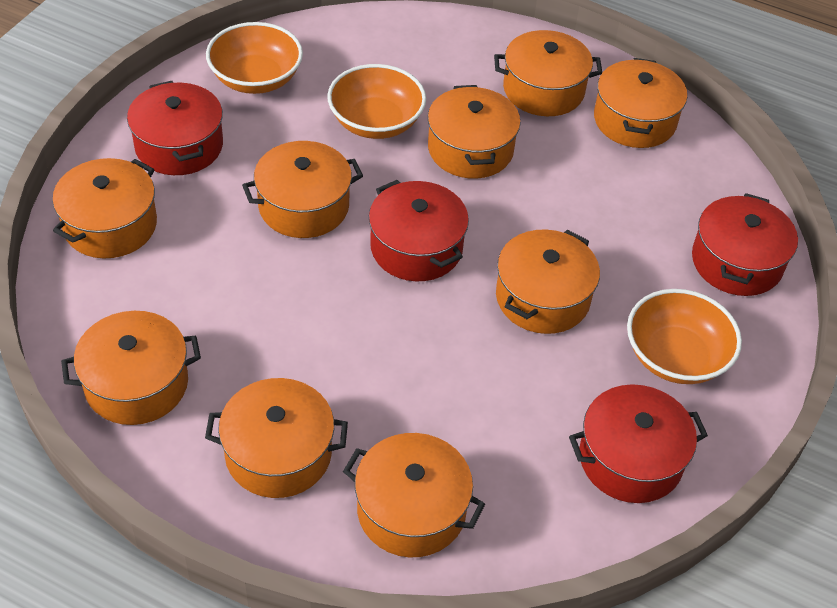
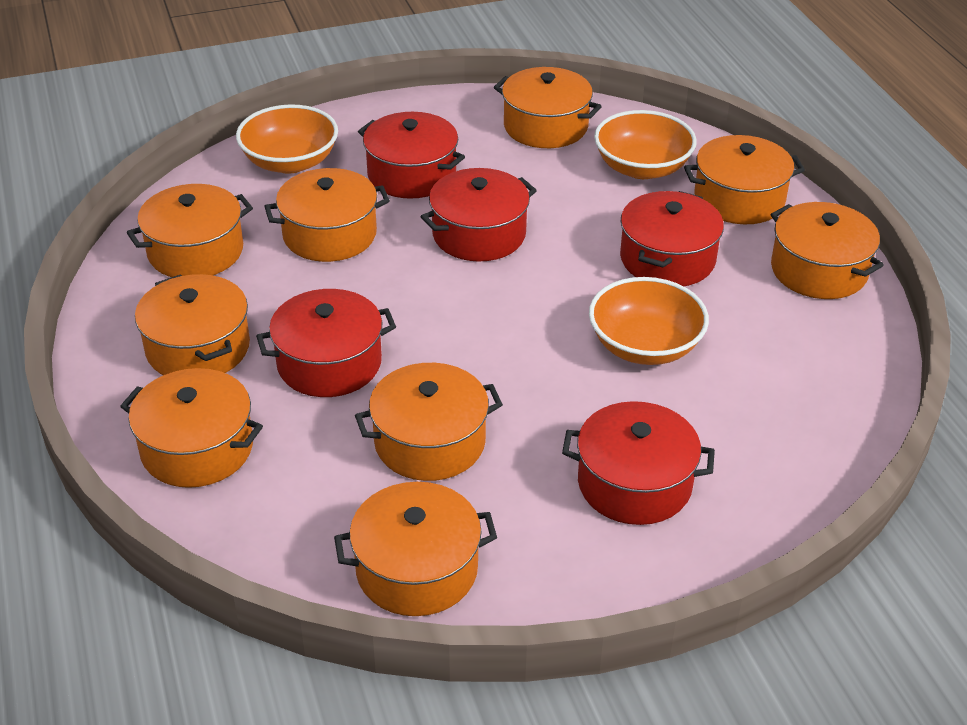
red pot: 4 -> 5

